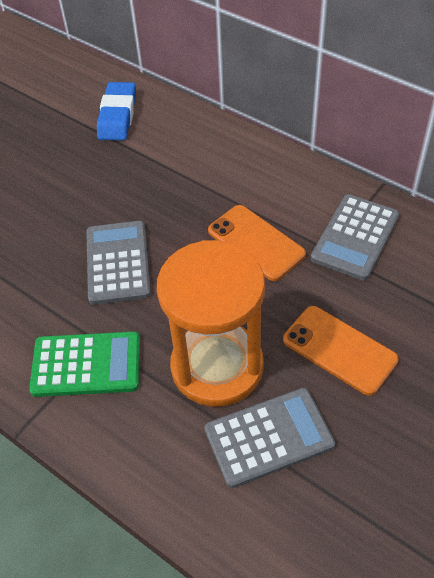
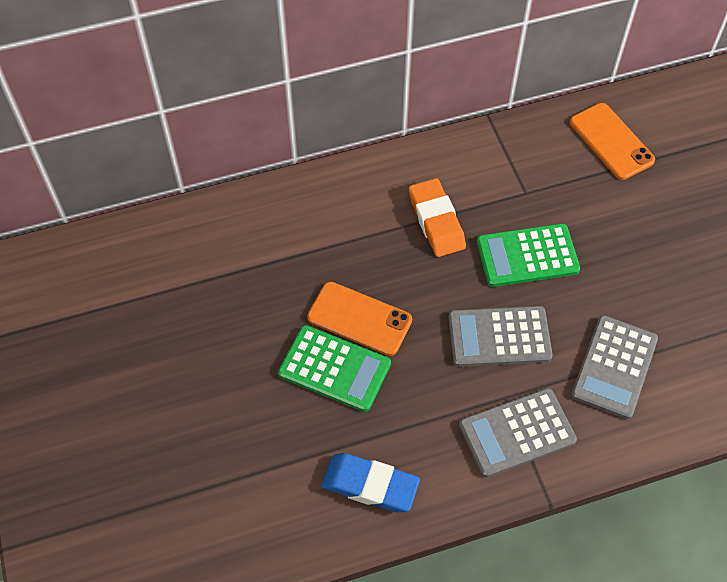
green calculator: 1 -> 2
orange eraser: 0 -> 1
orange hourglass: 1 -> 0

